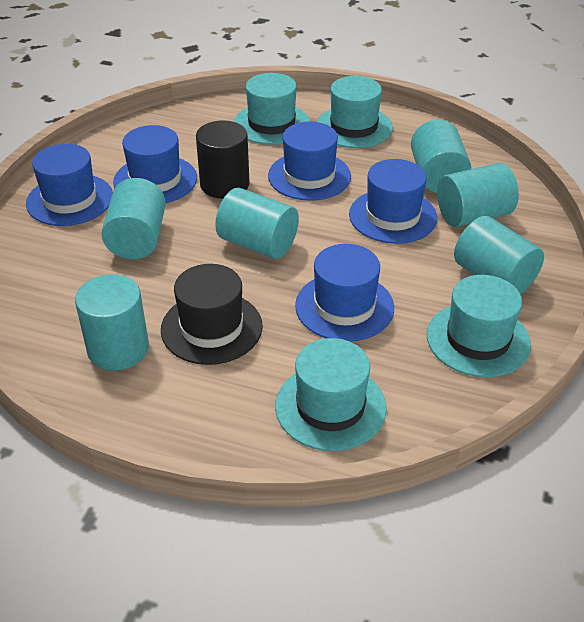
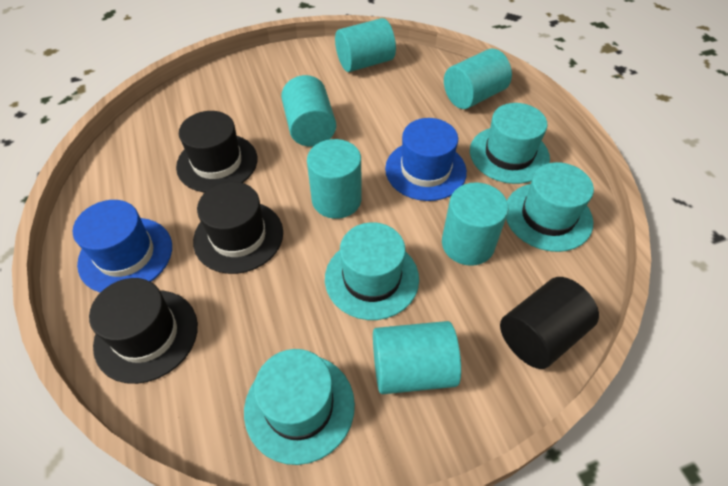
black hat: 1 -> 3
blue hat: 5 -> 2

